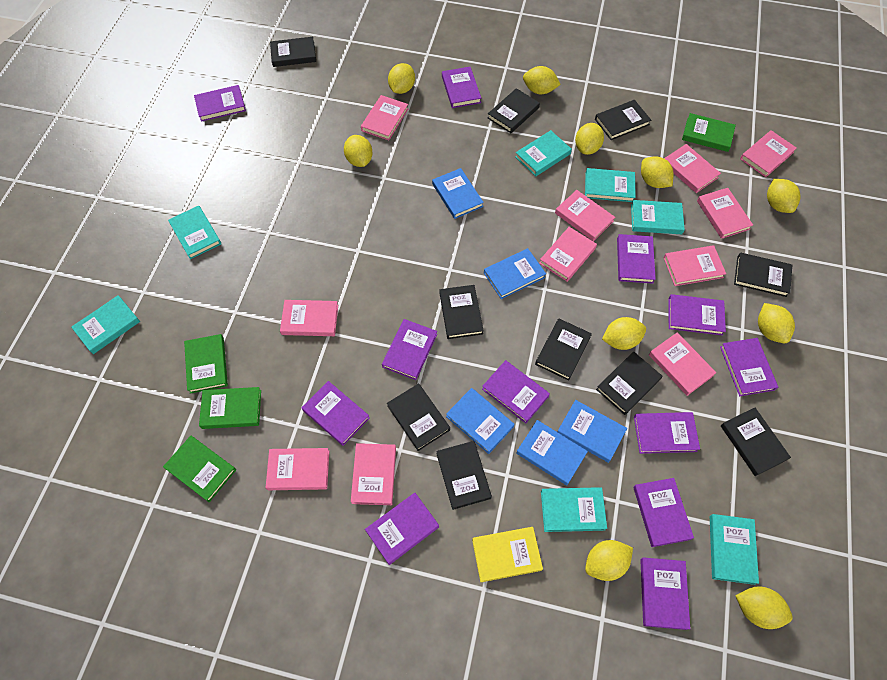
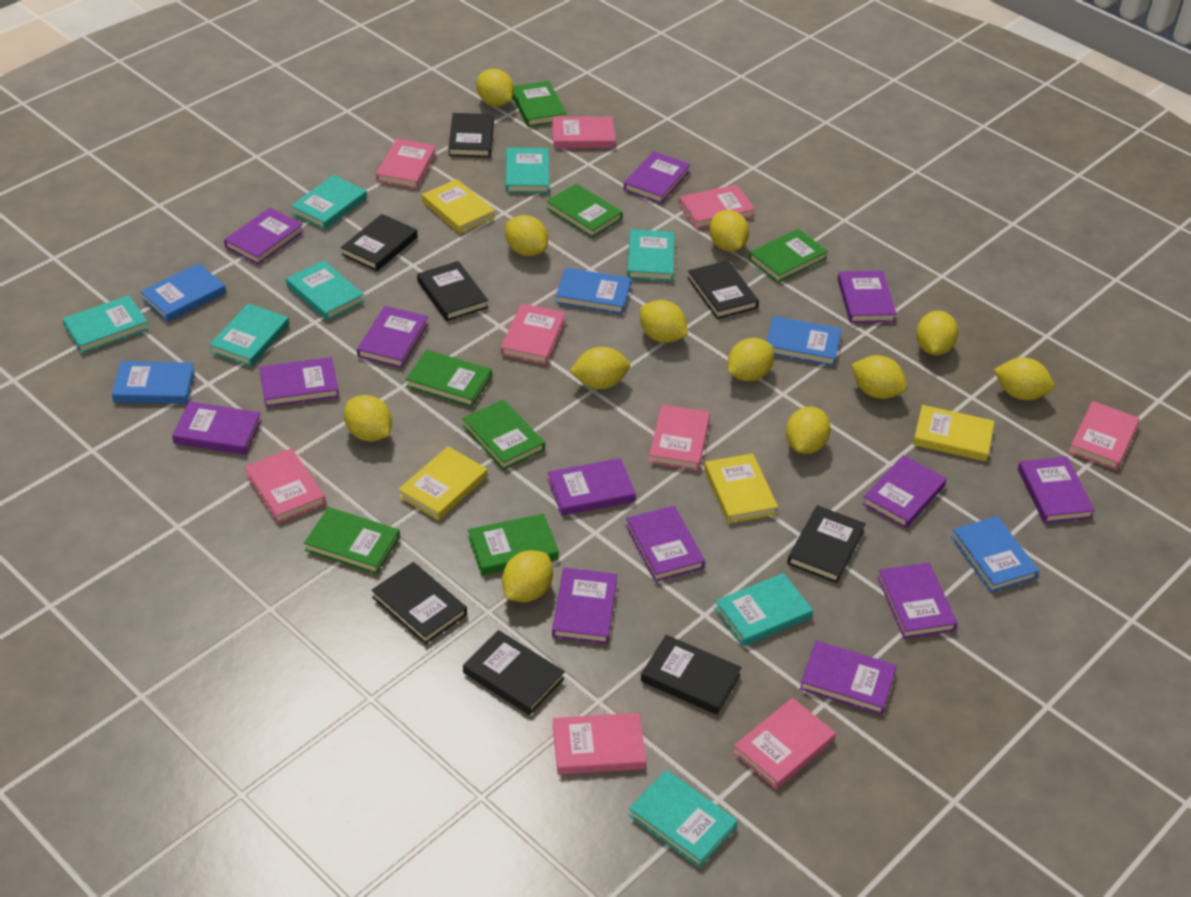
black book: 10 -> 8
green book: 4 -> 7
pink book: 11 -> 9
purple book: 12 -> 13
turquoise book: 7 -> 8
yellow book: 1 -> 4
yellow lemon: 10 -> 12

